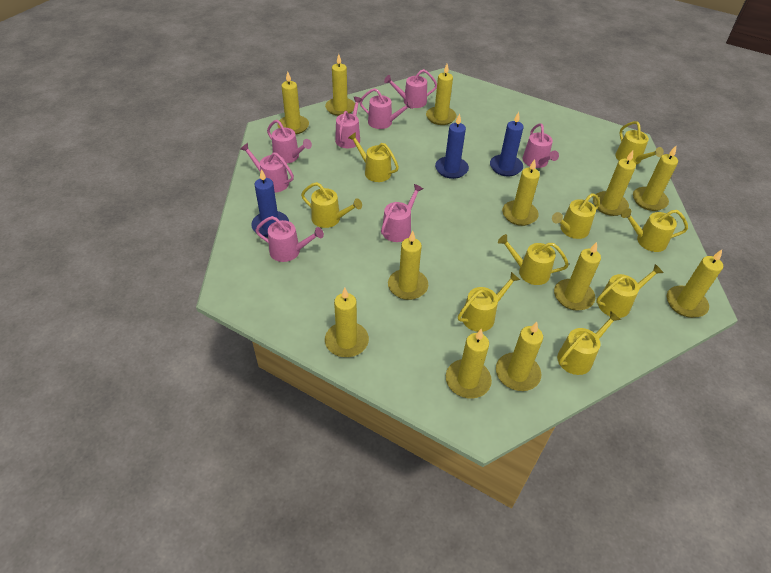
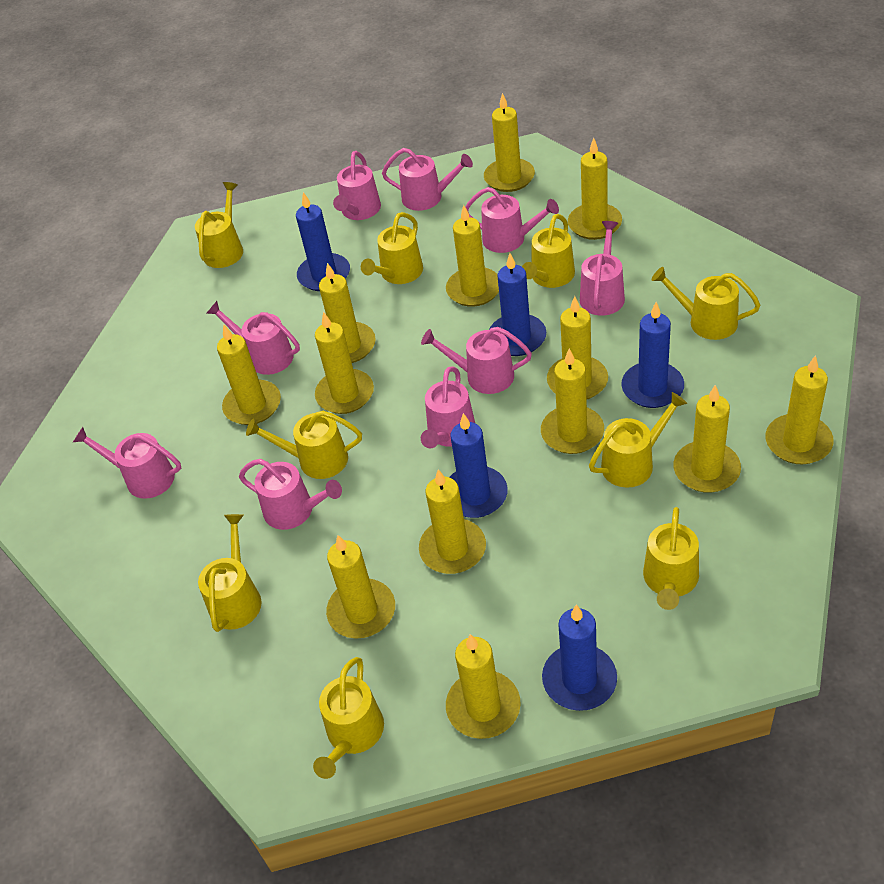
blue candle: 3 -> 5
pink watering can: 8 -> 9
yellow candle: 12 -> 13

